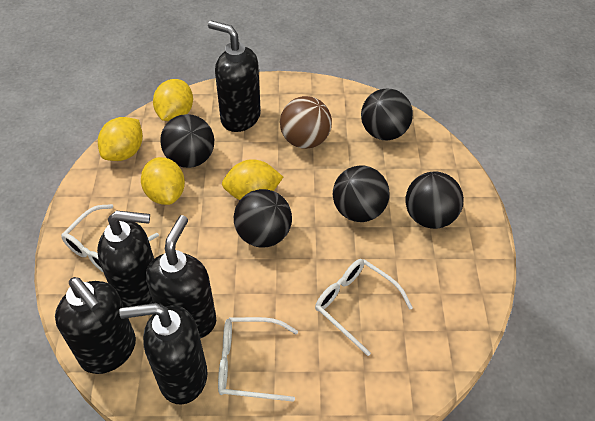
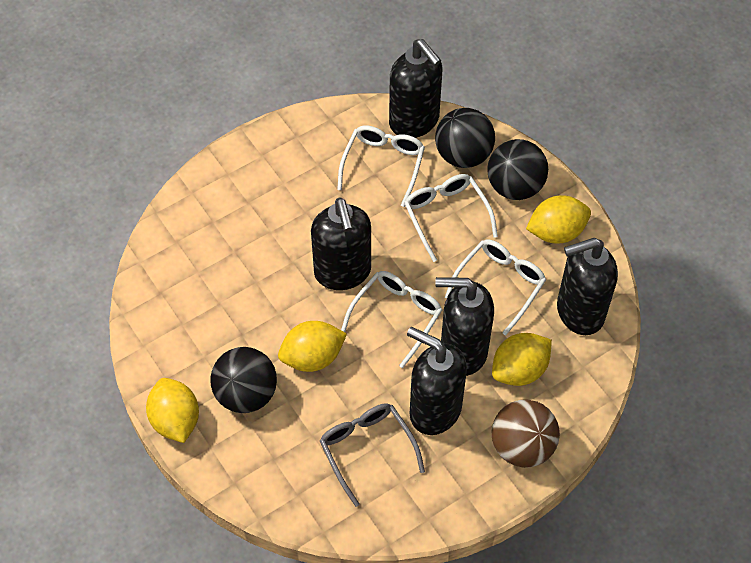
black ball: 5 -> 3
grey glasses: 0 -> 1
white glasses: 3 -> 4

